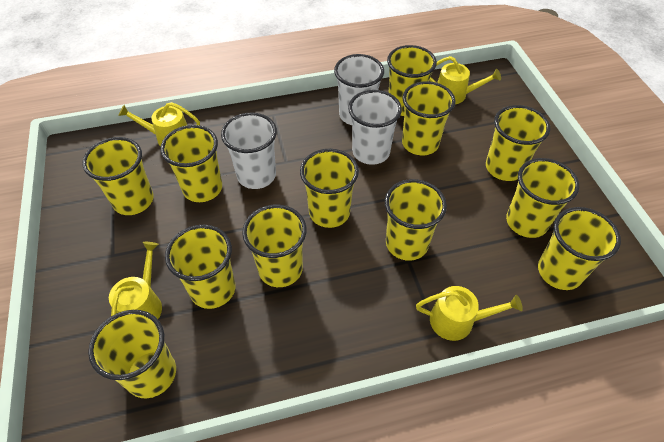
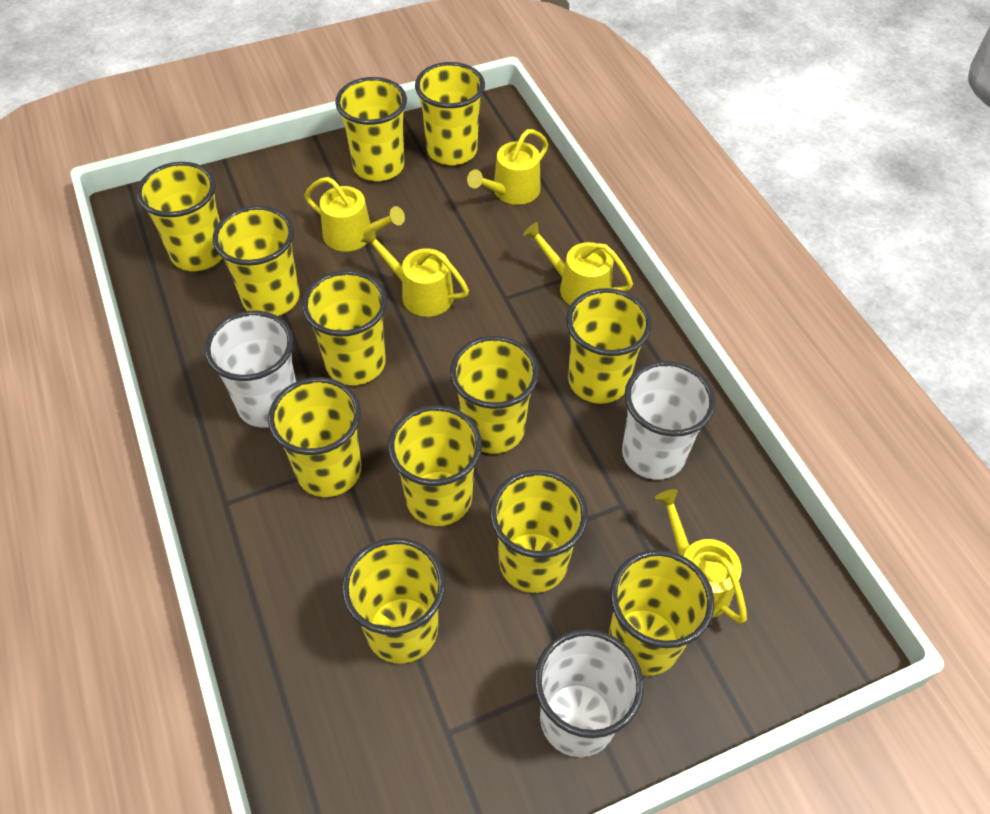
yellow watering can: 4 -> 5

